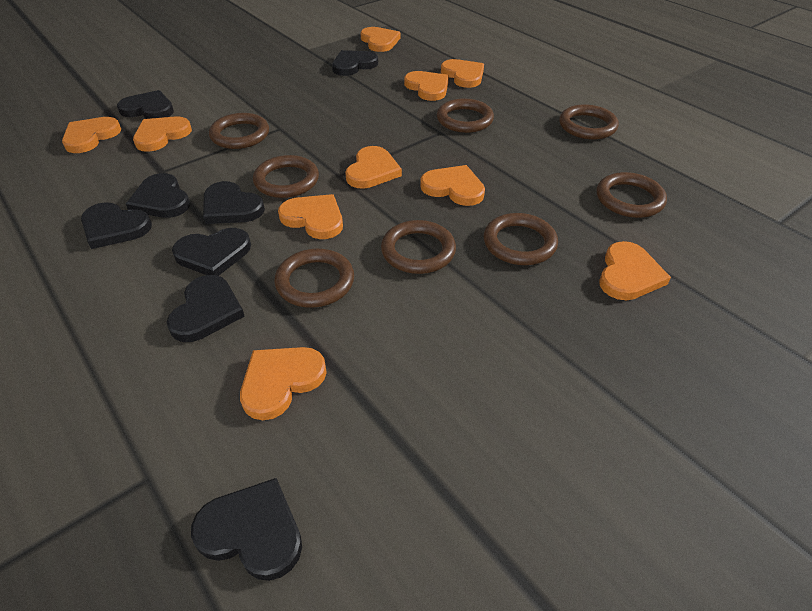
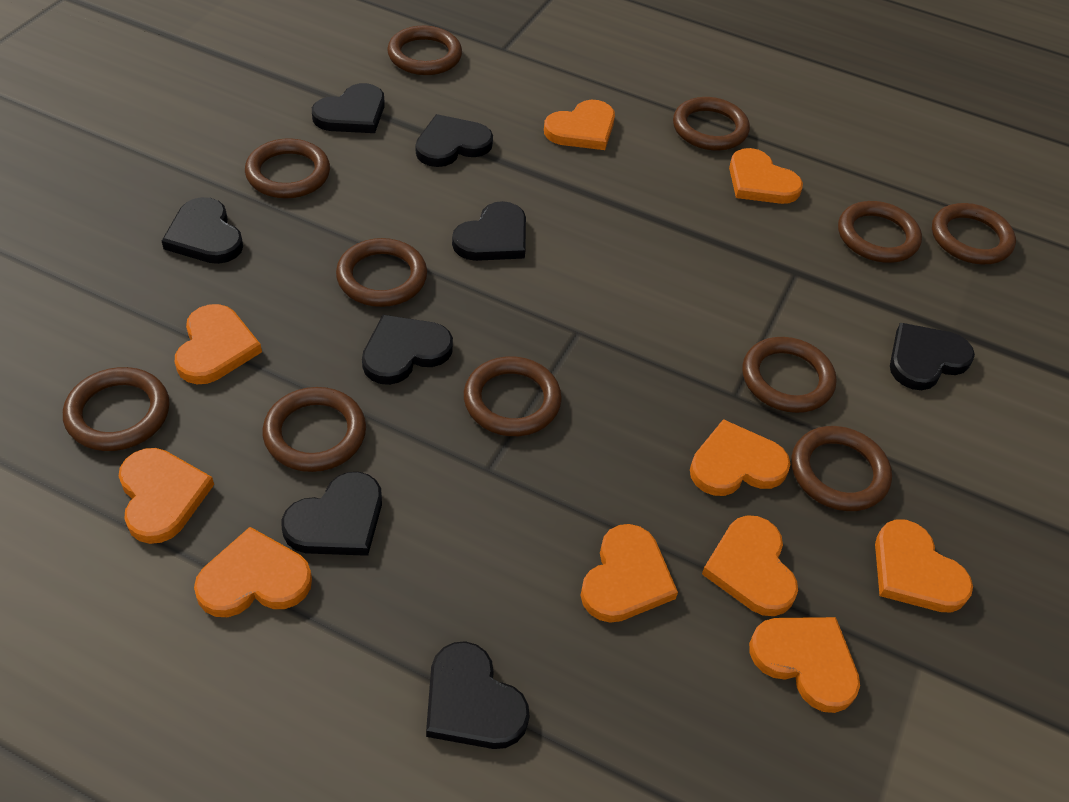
brown ring: 8 -> 11

